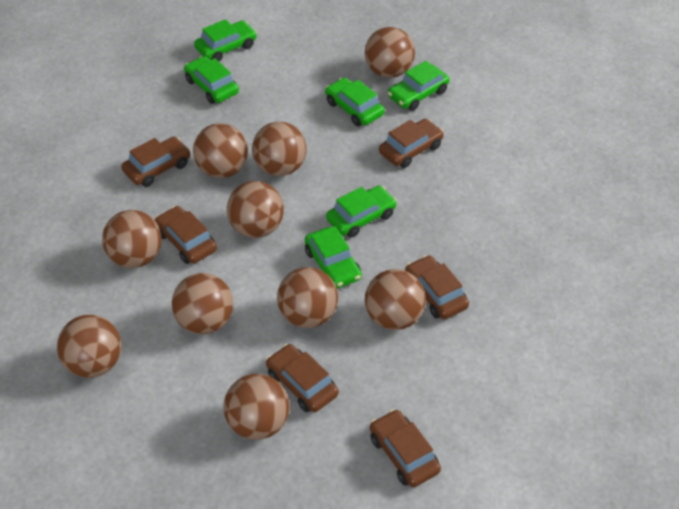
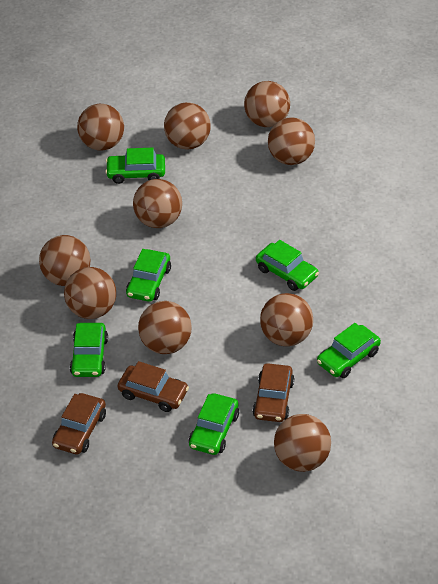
brown car: 6 -> 3

